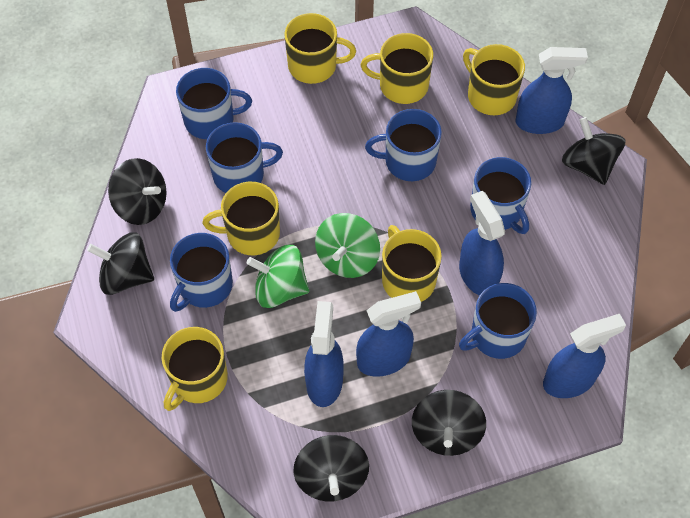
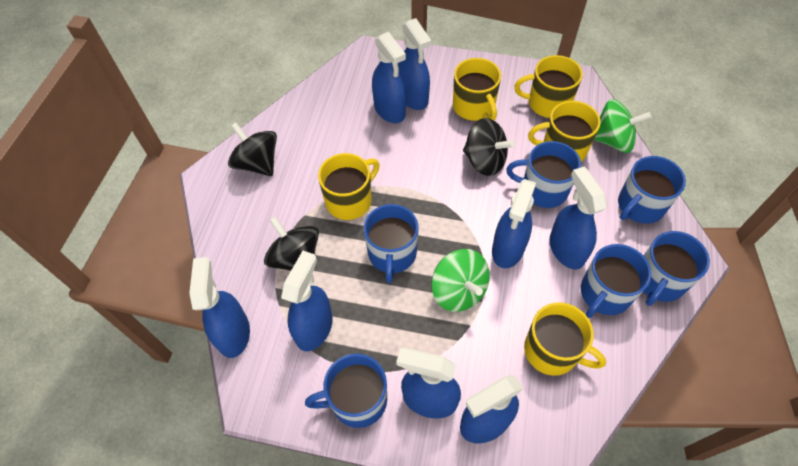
black spinning top: 5 -> 3
blue spray bottle: 5 -> 8
yellow mug: 6 -> 5

